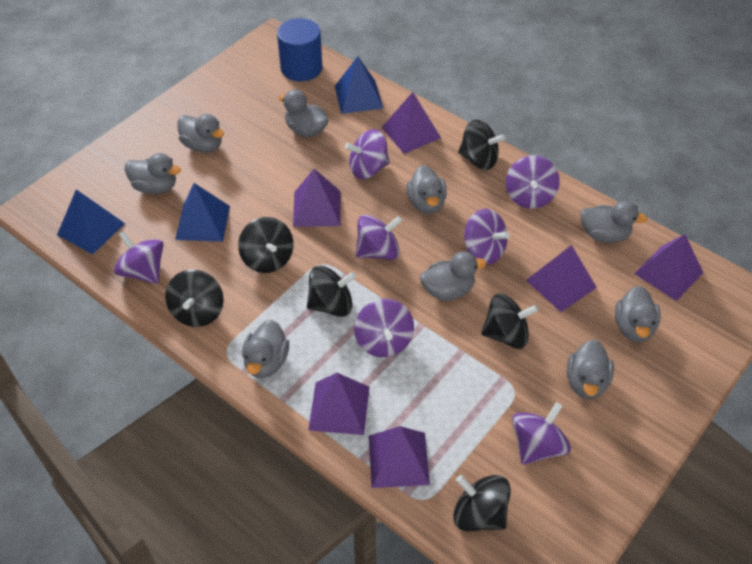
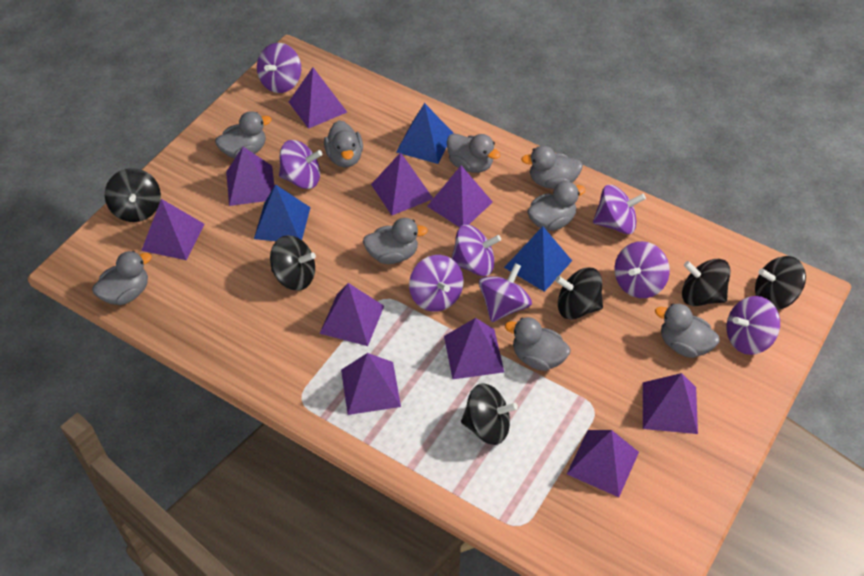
blue cylinder: 1 -> 0
purple pyramid: 6 -> 10
purple spinning top: 7 -> 8

